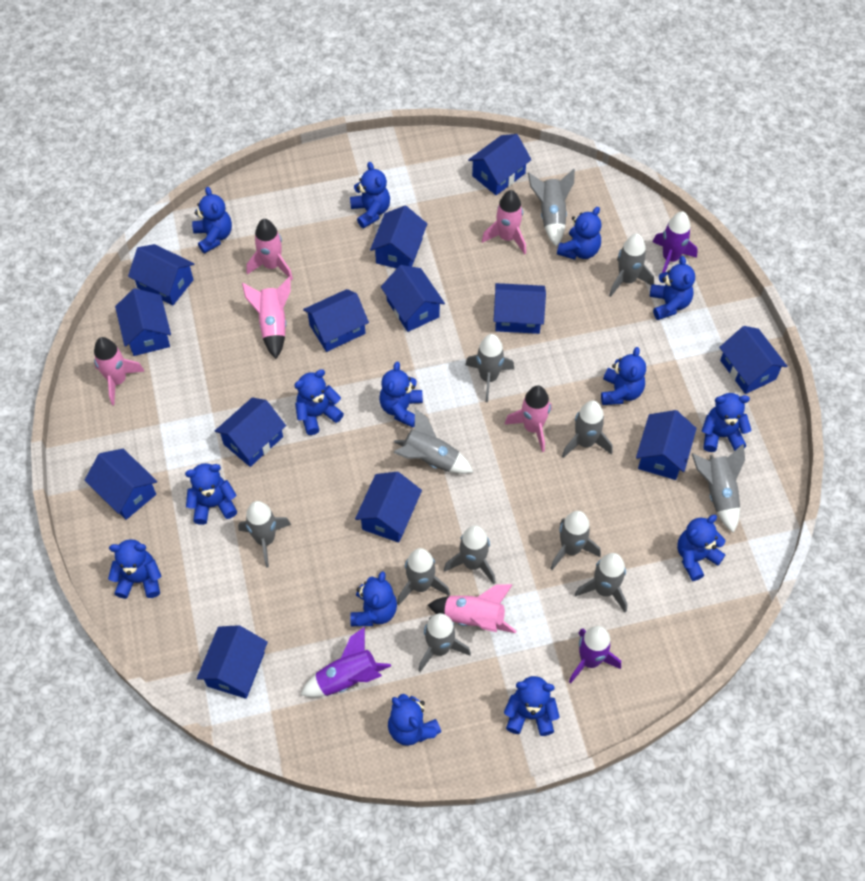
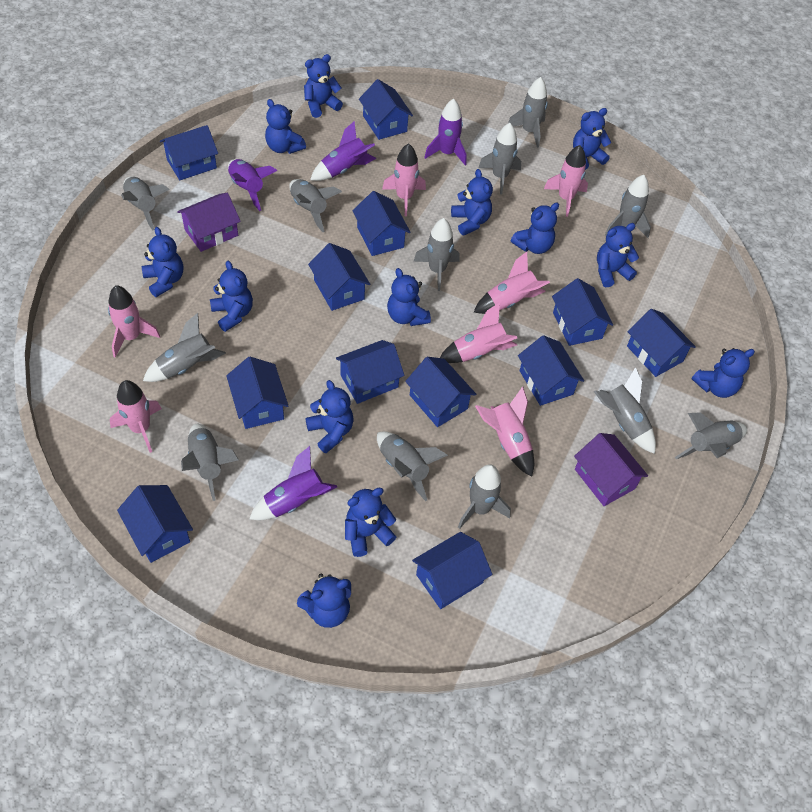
blue house: 13 -> 12
blue teddy bear: 14 -> 13
pink rocket: 6 -> 7
purple house: 0 -> 2
purple rocket: 3 -> 4

